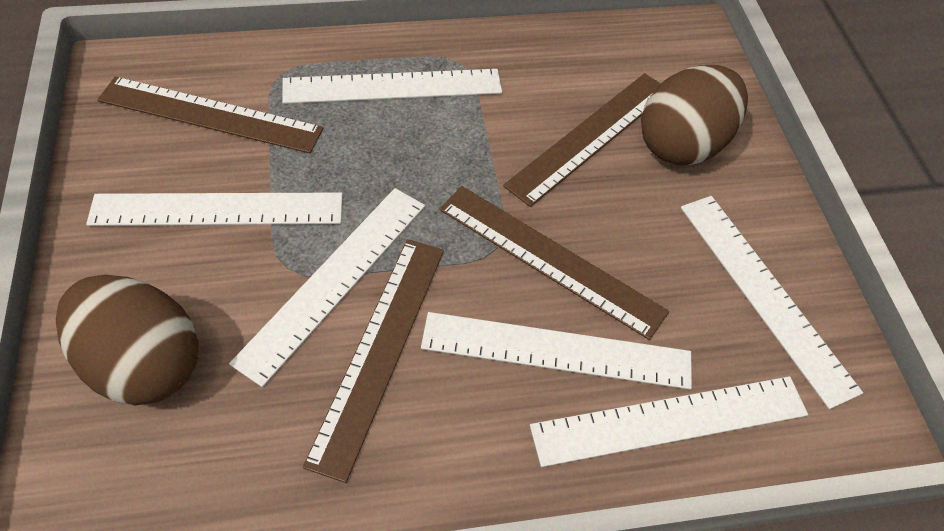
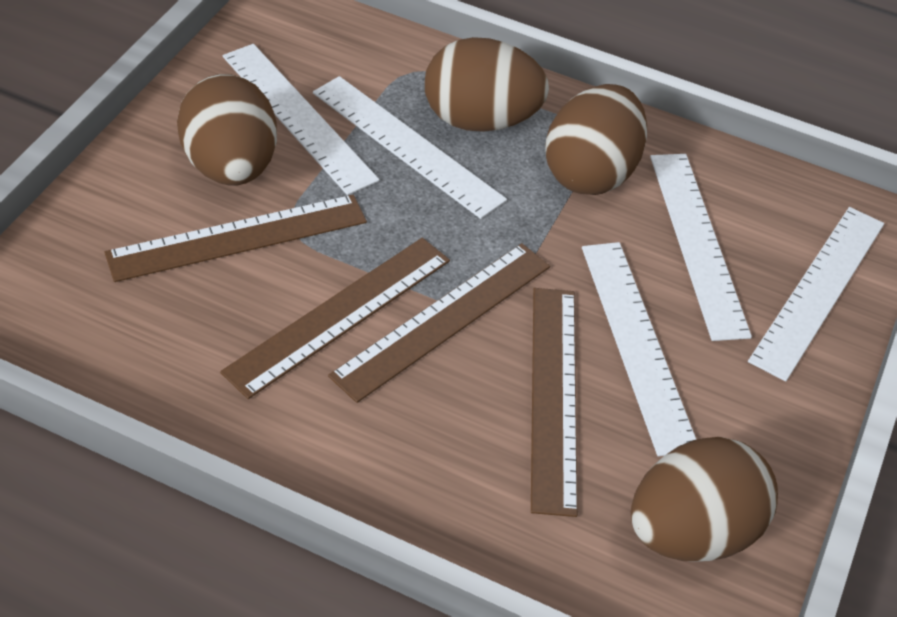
brown egg: 2 -> 4
white ruler: 6 -> 5

